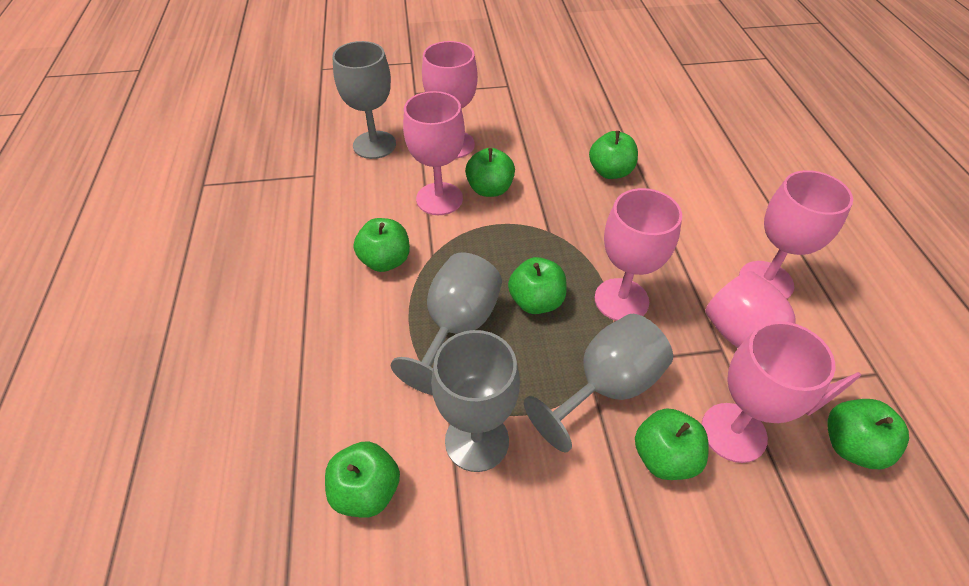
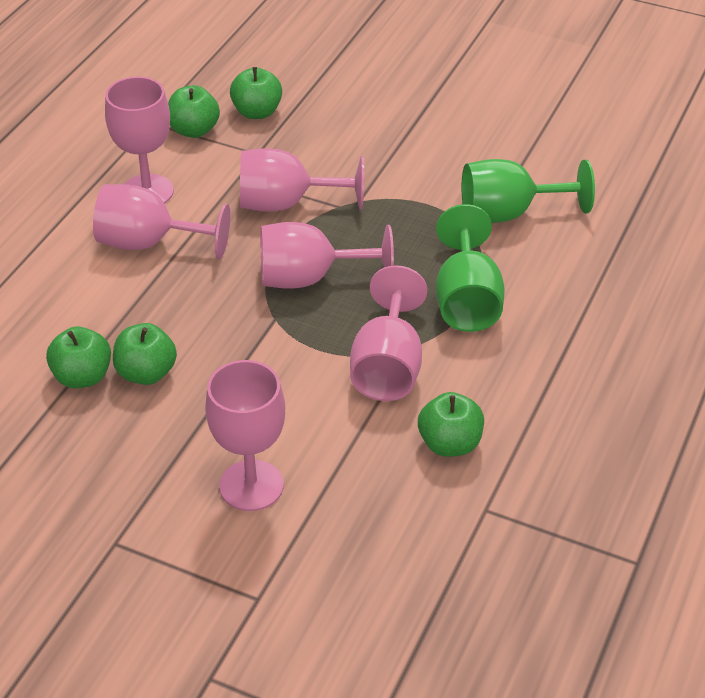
green apple: 7 -> 5
green goblet: 0 -> 2
grey goblet: 4 -> 0

